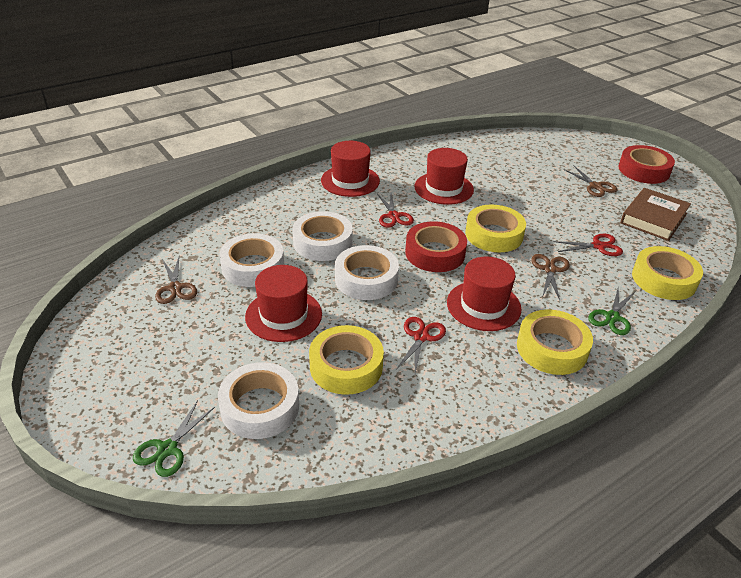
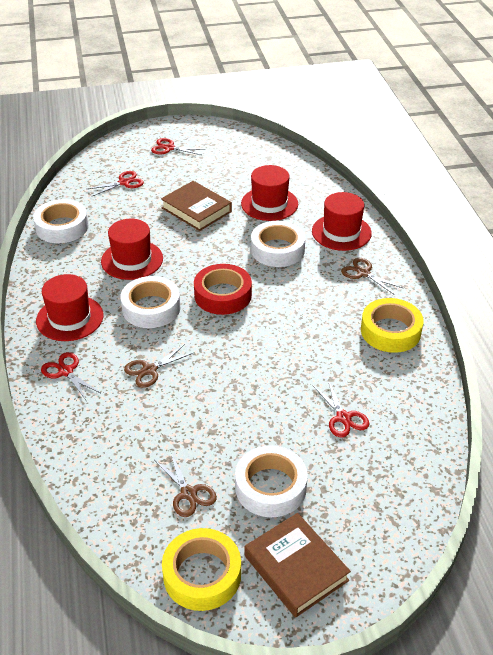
brown book: 1 -> 2
green scissors: 2 -> 0
red scissors: 3 -> 4
red tape: 2 -> 1
yellow tape: 4 -> 2

